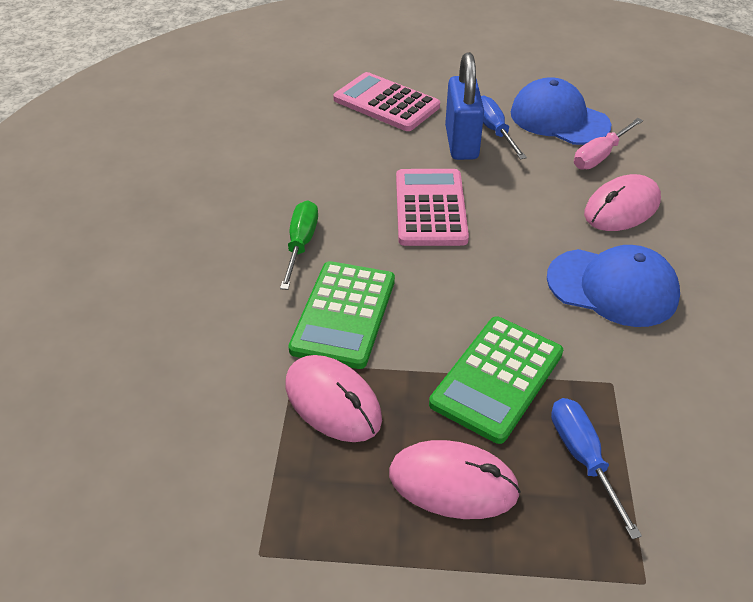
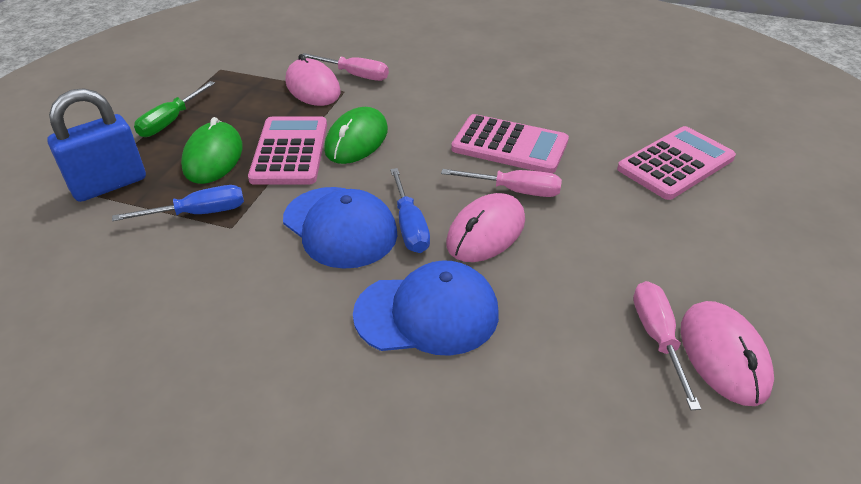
green calculator: 2 -> 0
green mouse: 0 -> 2
pink calculator: 2 -> 3
pink screwdriver: 1 -> 3

